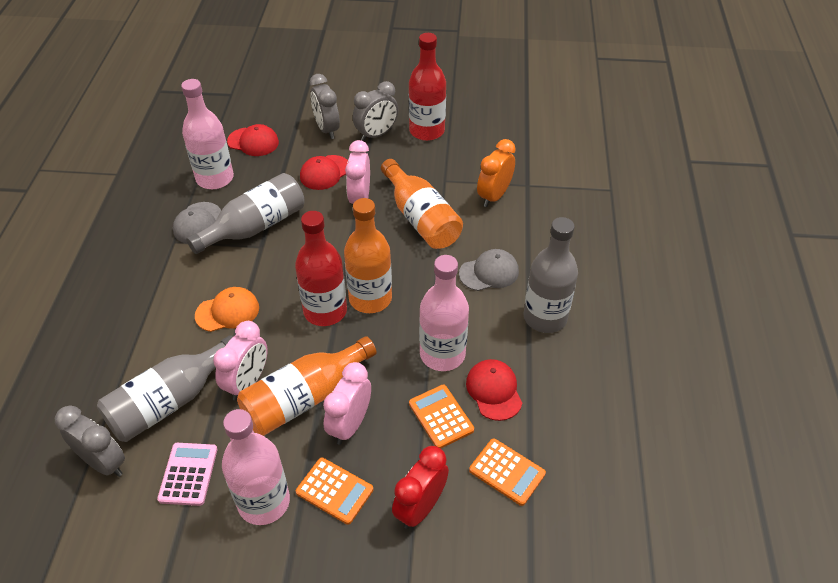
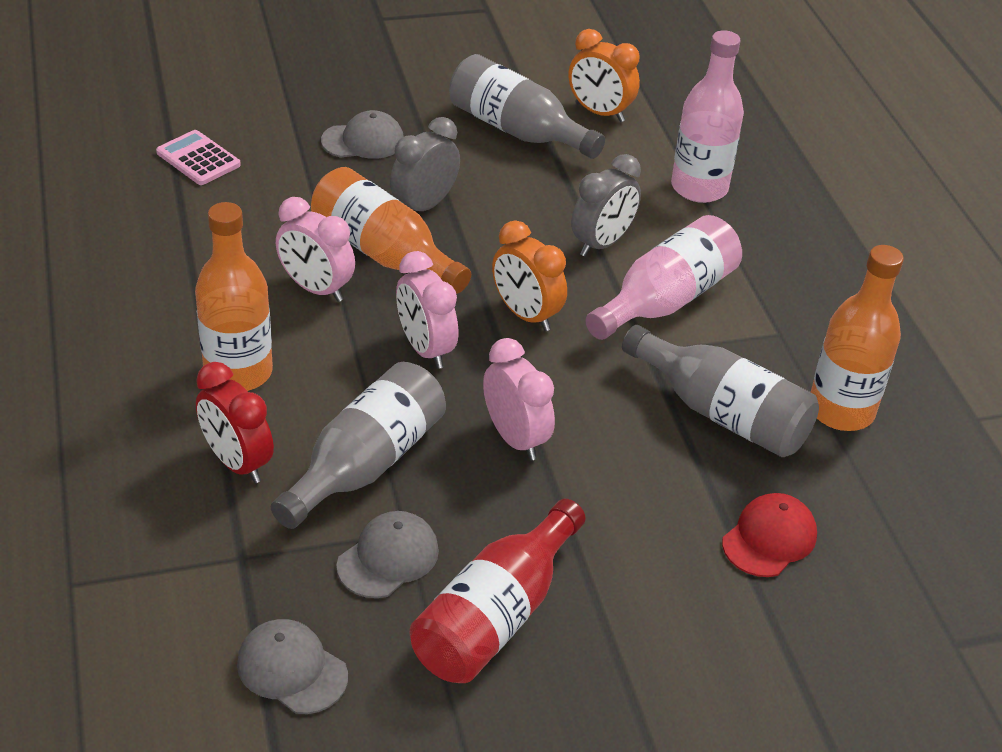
grey cap: 2 -> 3
grey clock: 3 -> 2
orange calculator: 3 -> 0
orange cap: 1 -> 0
orange clock: 1 -> 2
pink bottle: 3 -> 2
red bottle: 2 -> 1
red cap: 3 -> 1

